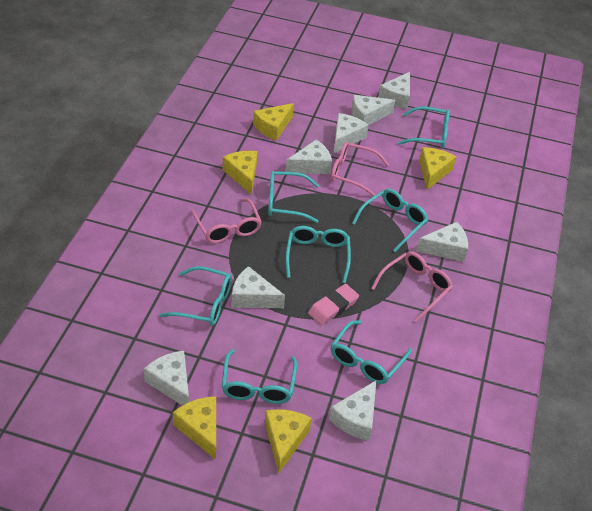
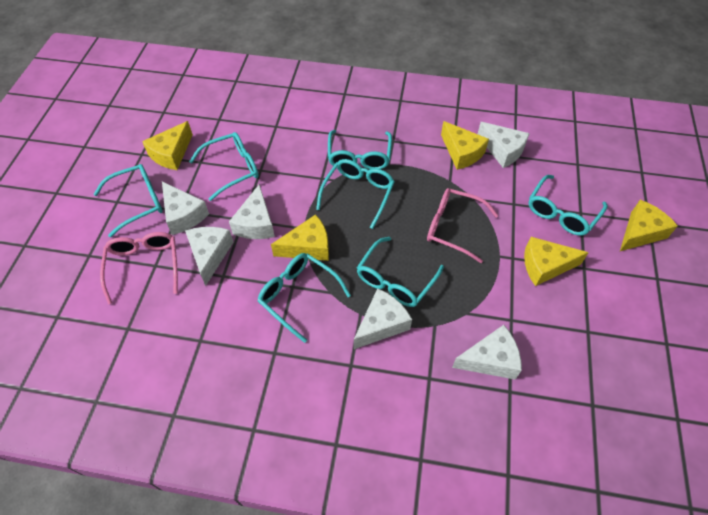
pink eraser: 1 -> 0
pink glasses: 3 -> 2
white cheese: 8 -> 6

